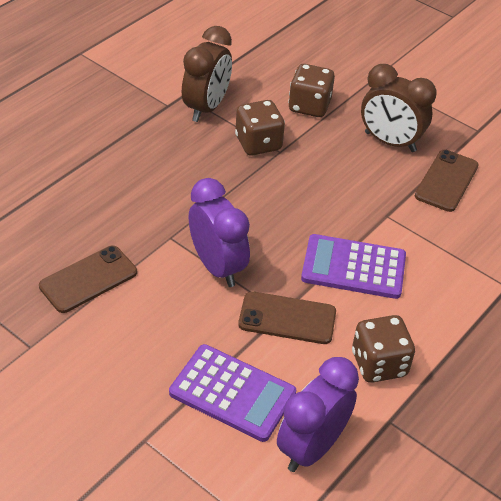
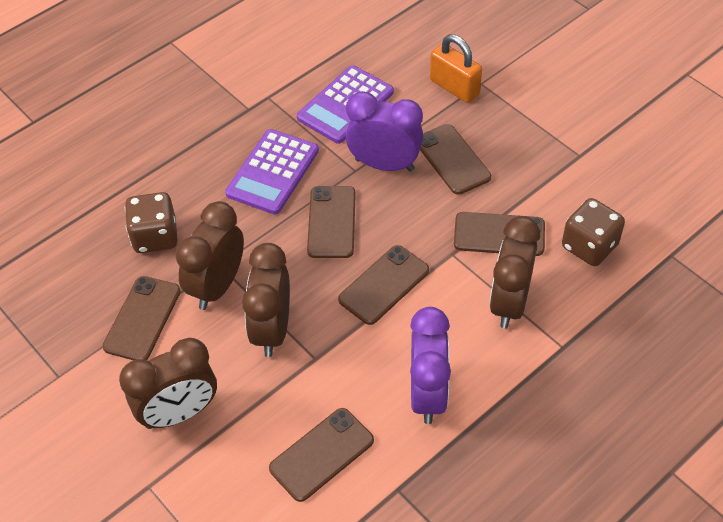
brown clock: 2 -> 4
brown dice: 3 -> 2
brown phone: 3 -> 6
orange padlock: 0 -> 1

